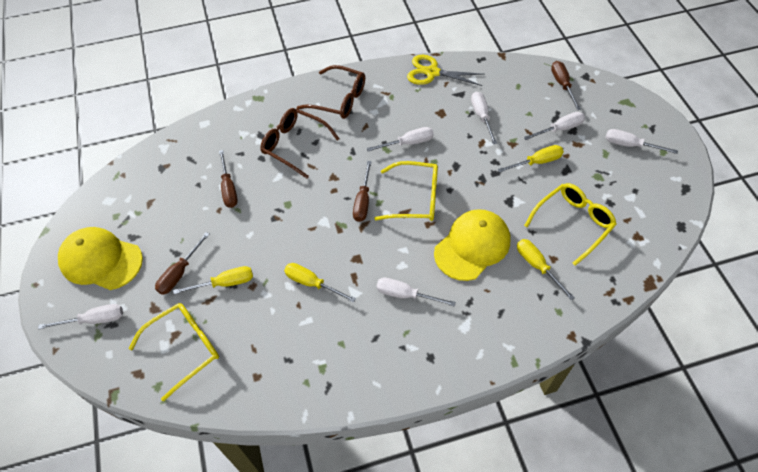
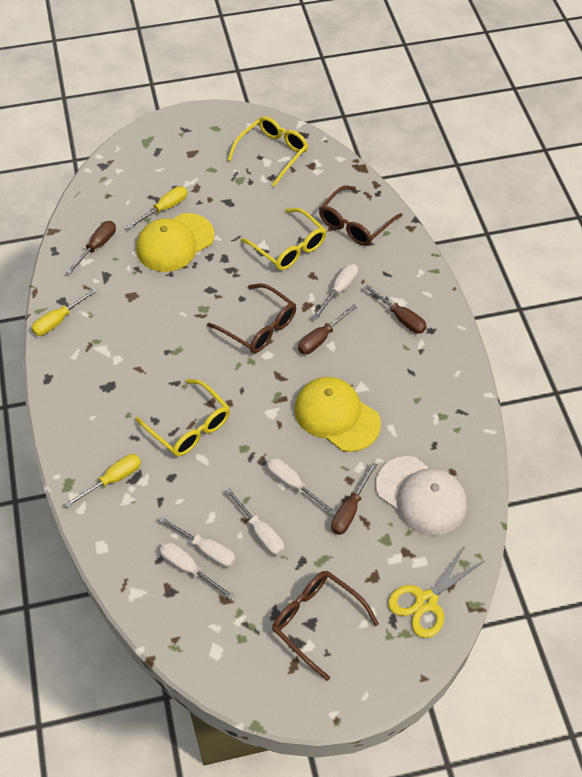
brown glasses: 2 -> 3
white cap: 0 -> 1
white screwdriver: 6 -> 5
yellow screwdriver: 4 -> 3

